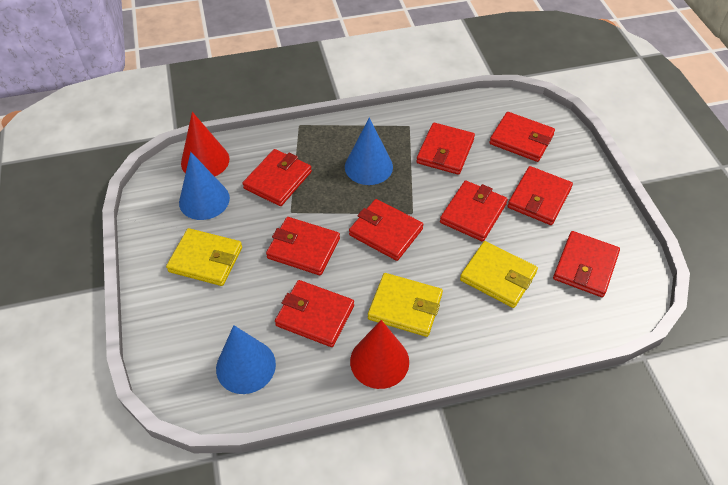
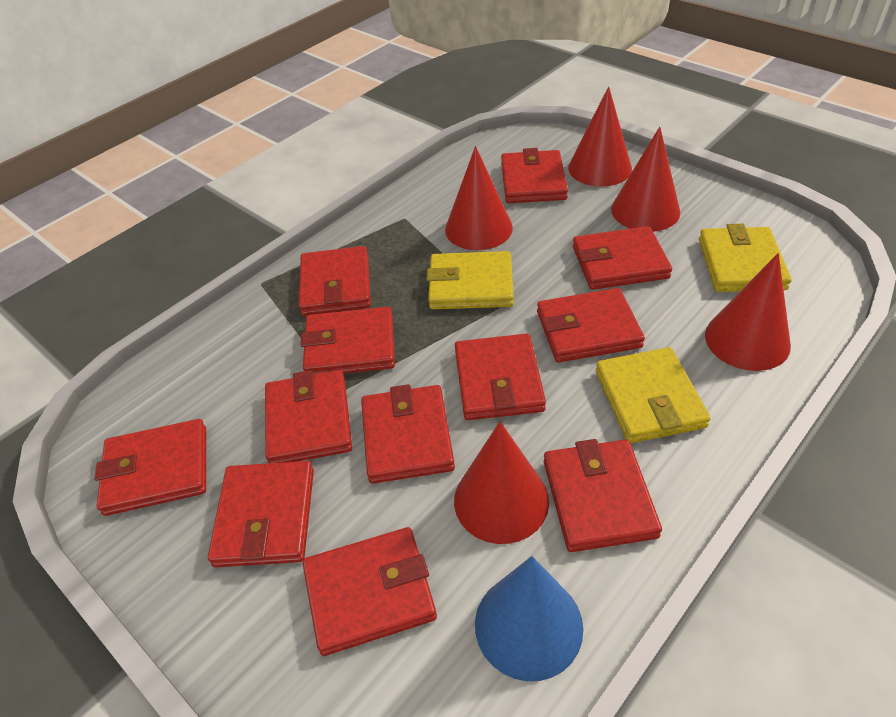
blue cone: 3 -> 1
red cone: 2 -> 5
red wallet: 9 -> 12

